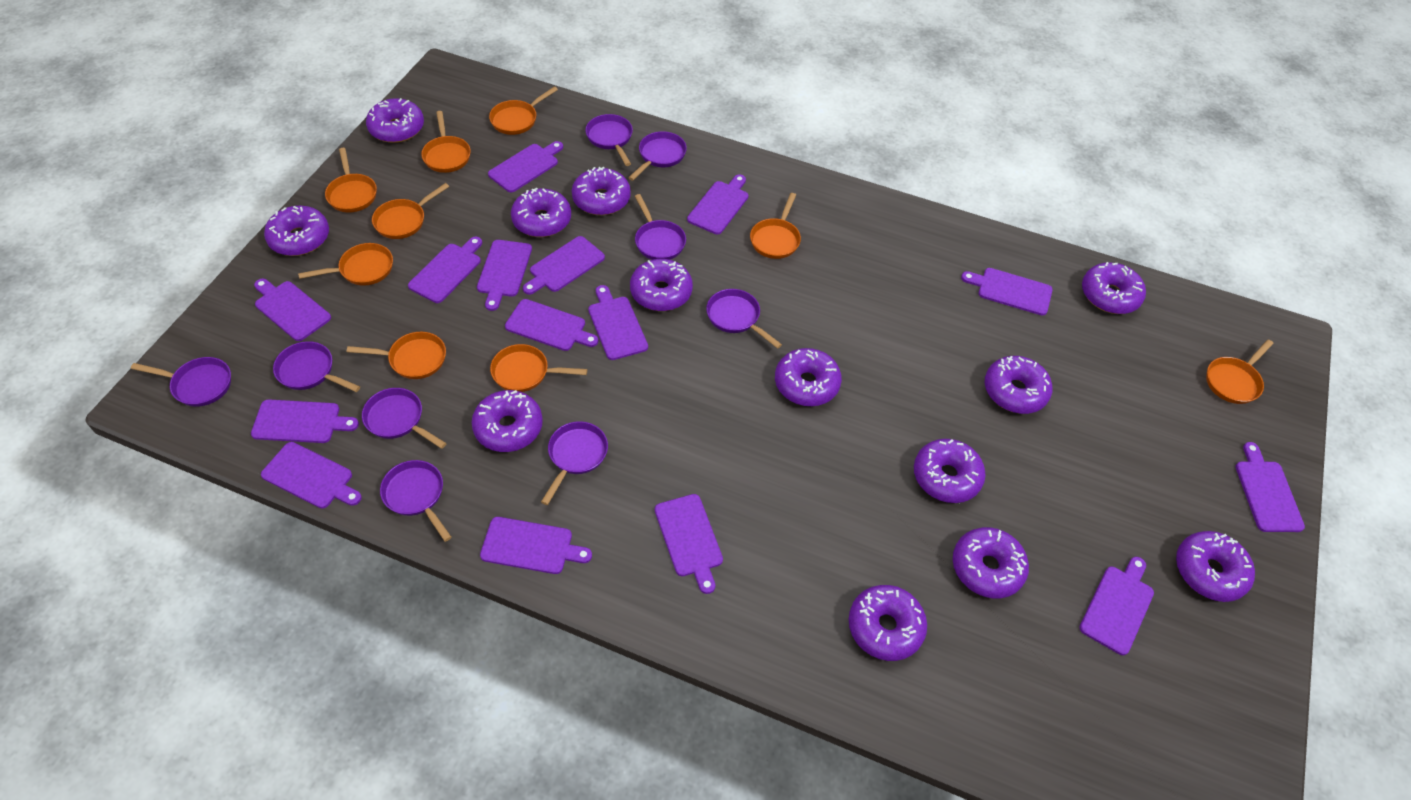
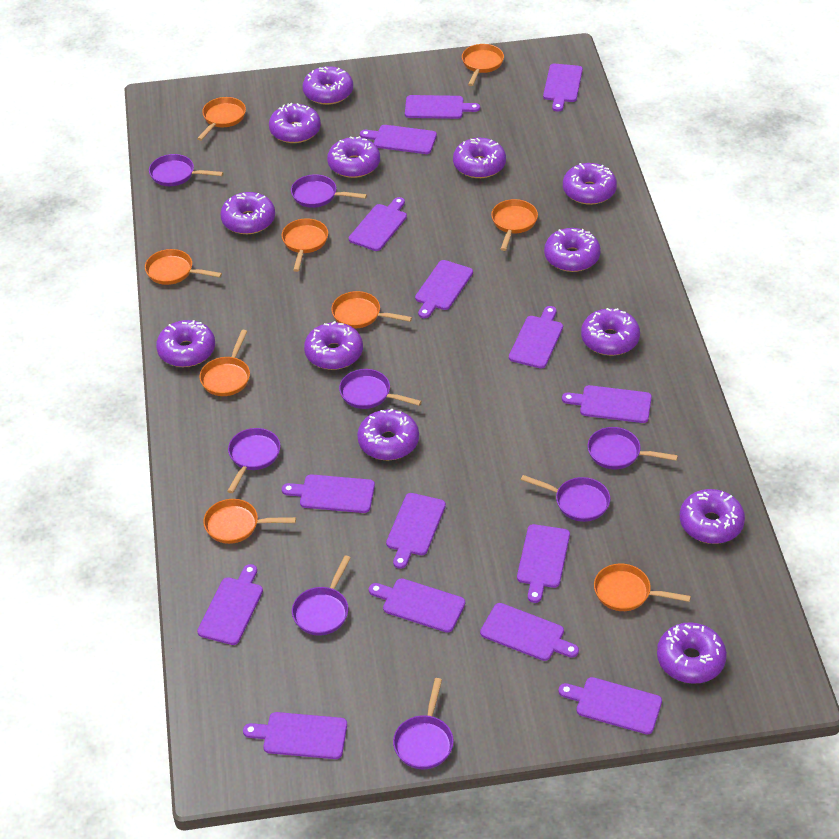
purple pan: 9 -> 8

